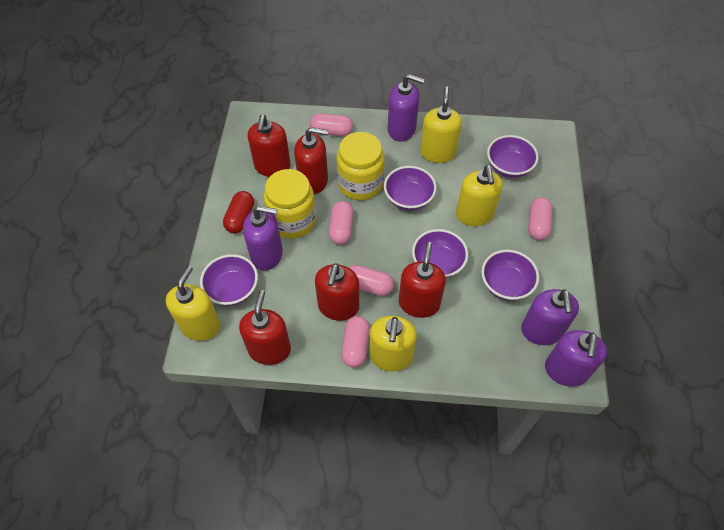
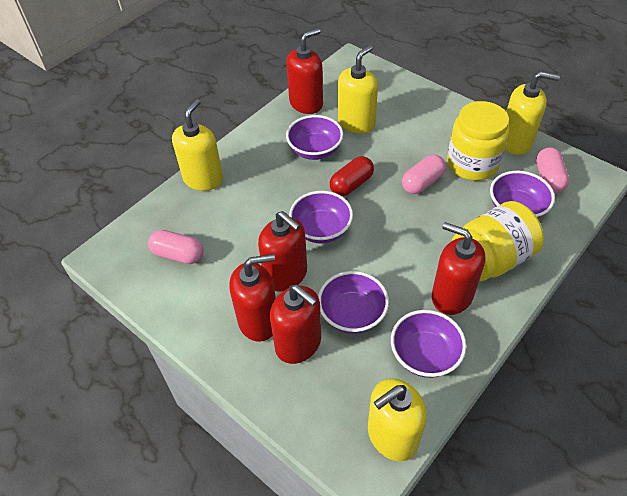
pink capsule: 5 -> 3
purple soap dispenser: 4 -> 0

